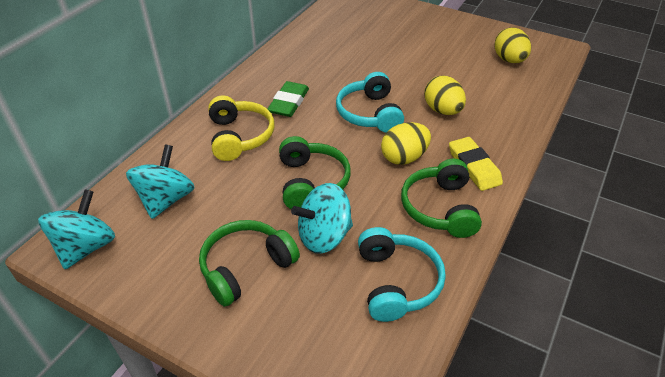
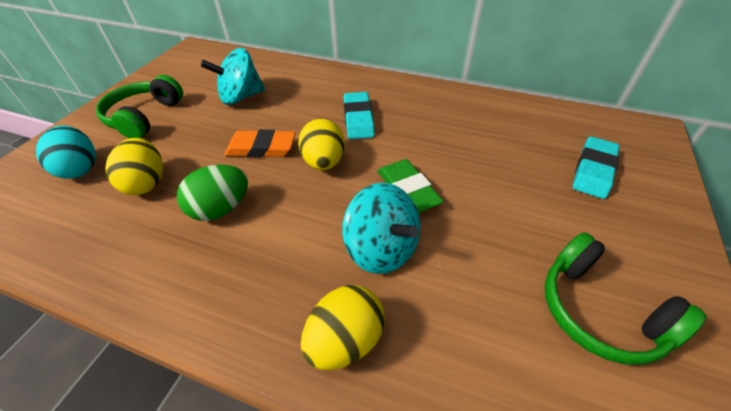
green egg: 0 -> 1
green headphones: 3 -> 2
orange eraser: 0 -> 1
turquoise egg: 0 -> 1
turquoise eraser: 0 -> 2
turquoise headphones: 2 -> 0
turquoise spinning top: 3 -> 2
yellow eraser: 1 -> 0
yellow headphones: 1 -> 0

